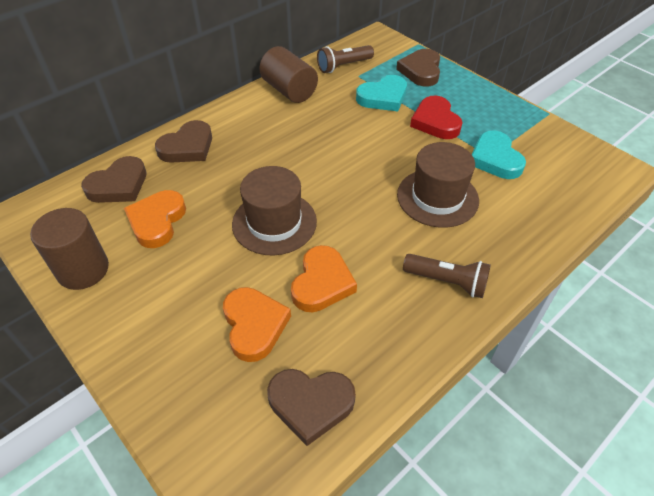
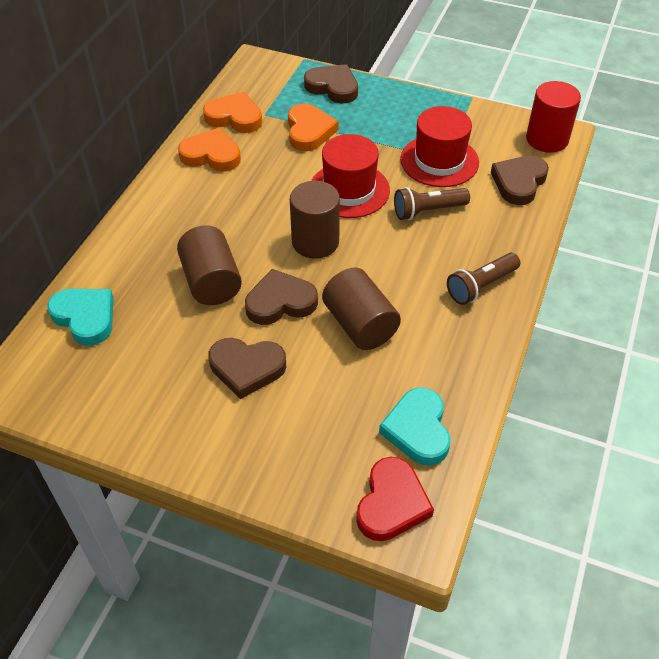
brown cylinder: 2 -> 3
brown hat: 2 -> 0
red cylinder: 0 -> 1
red hat: 0 -> 2

